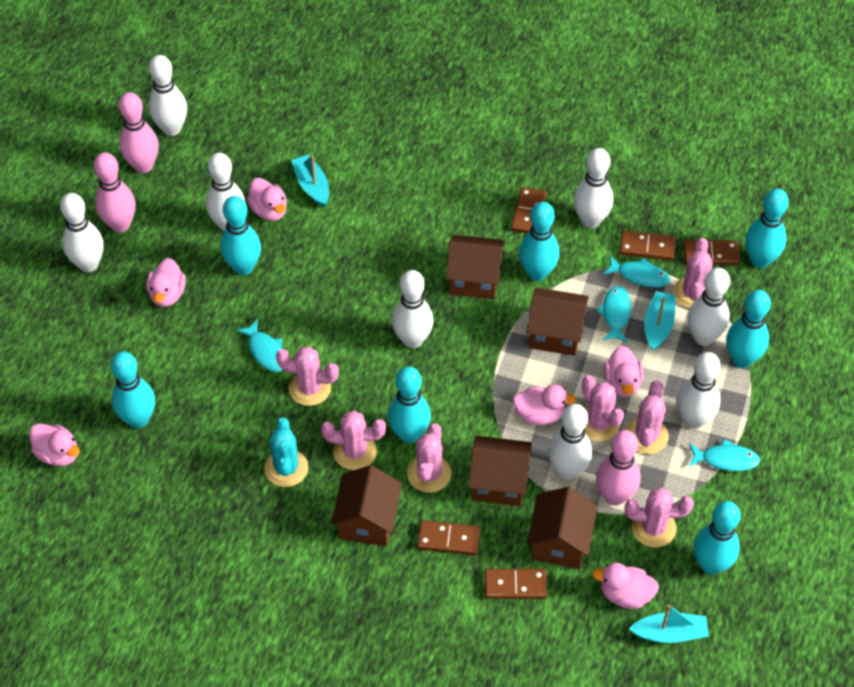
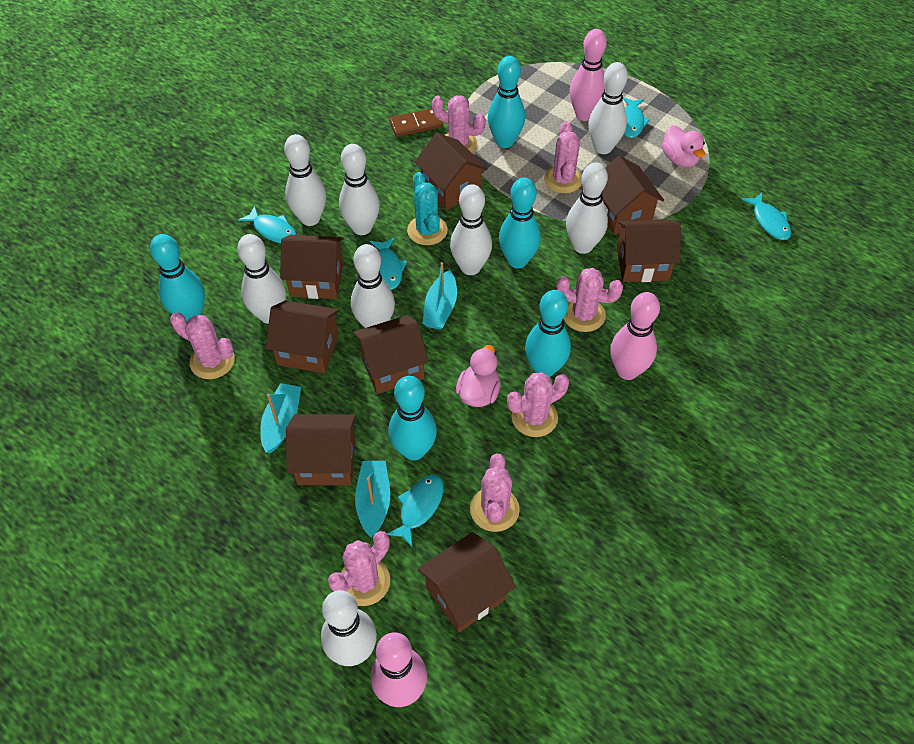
brown domino: 5 -> 1
brown house: 5 -> 8
pink duck: 6 -> 2
turquoise bowling pin: 7 -> 5
turquoise fish: 4 -> 5

